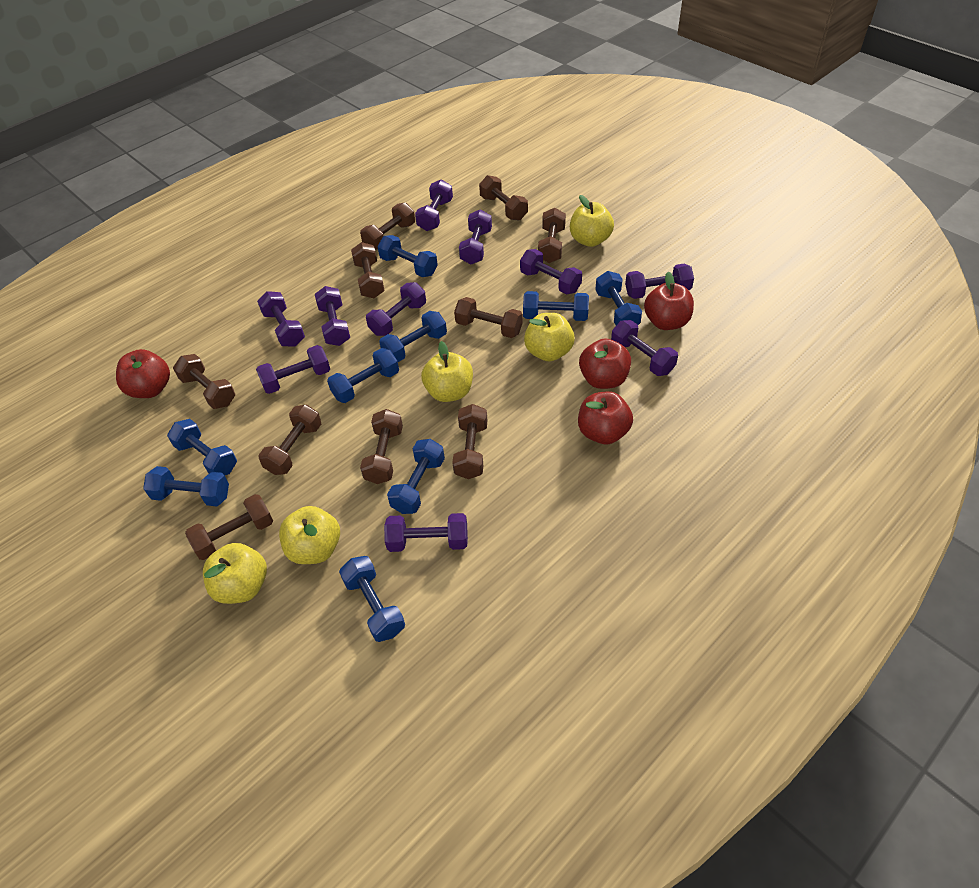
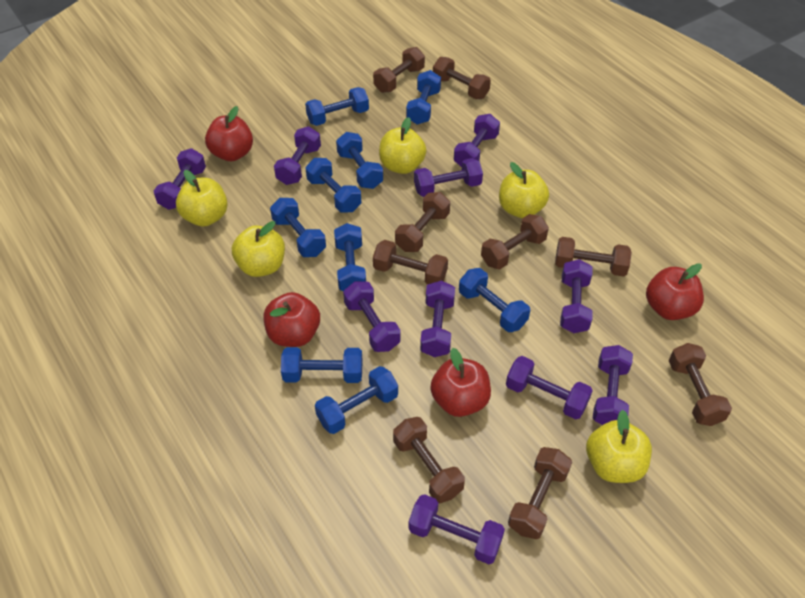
brown dumbbell: 10 -> 9

